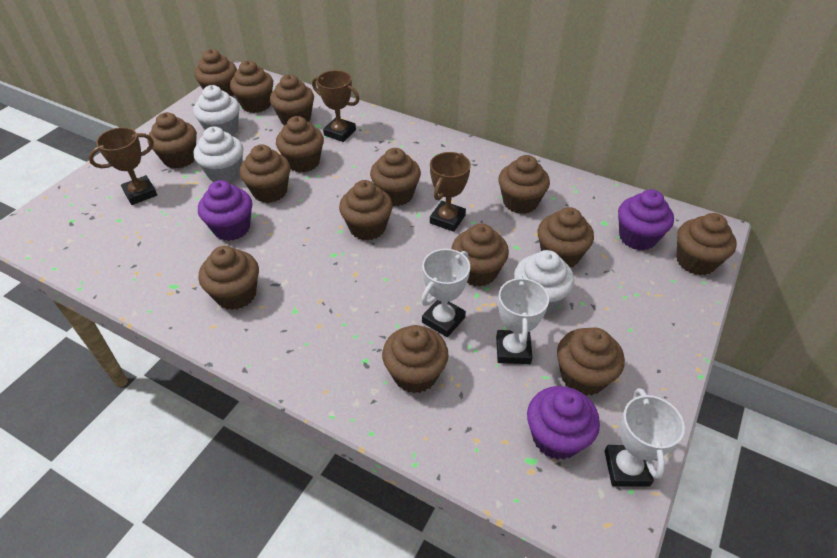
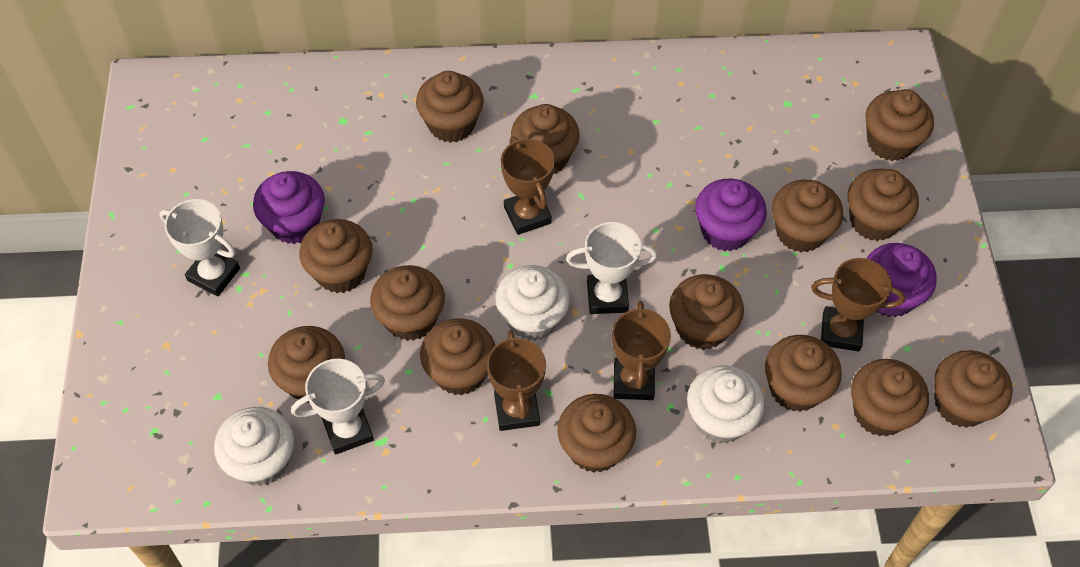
brown cupcake: 15 -> 14
brown trophy: 3 -> 4

